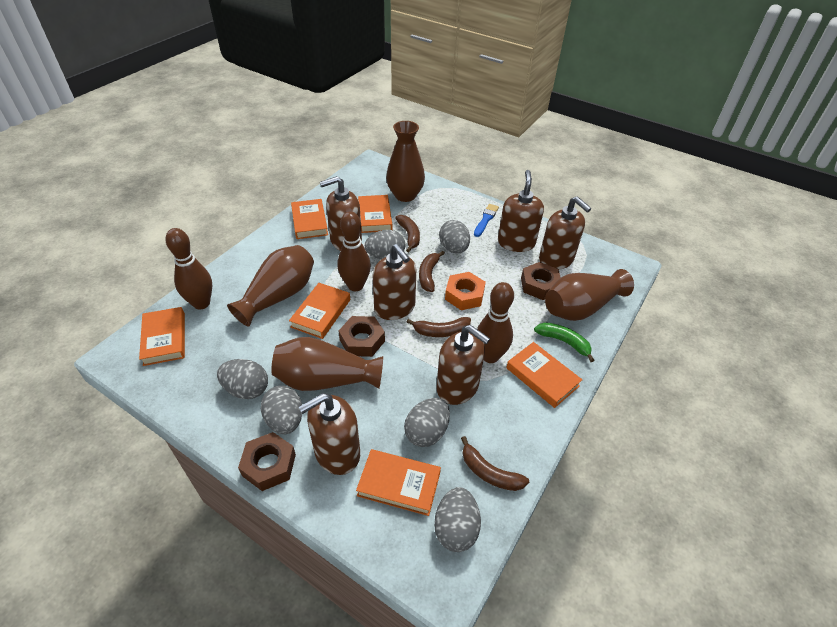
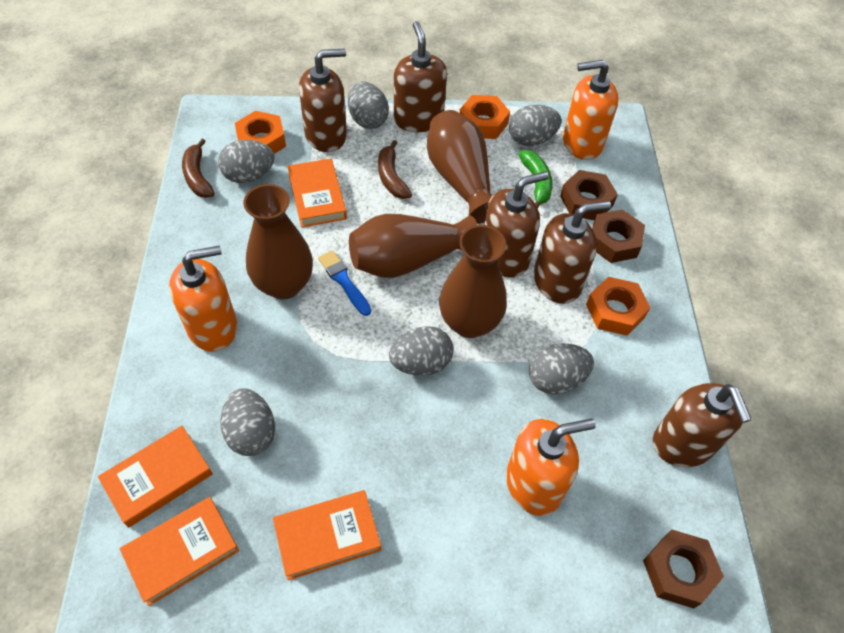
brown banana: 4 -> 2
brown bowling pin: 3 -> 0
brown soap dispenser: 6 -> 5
orange book: 6 -> 4
orange nut: 1 -> 3
orange soap dispenser: 0 -> 3

